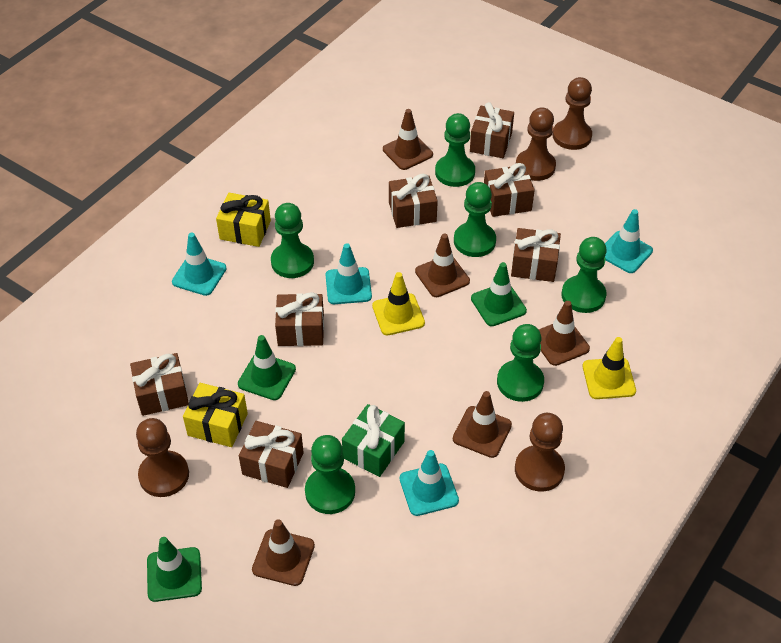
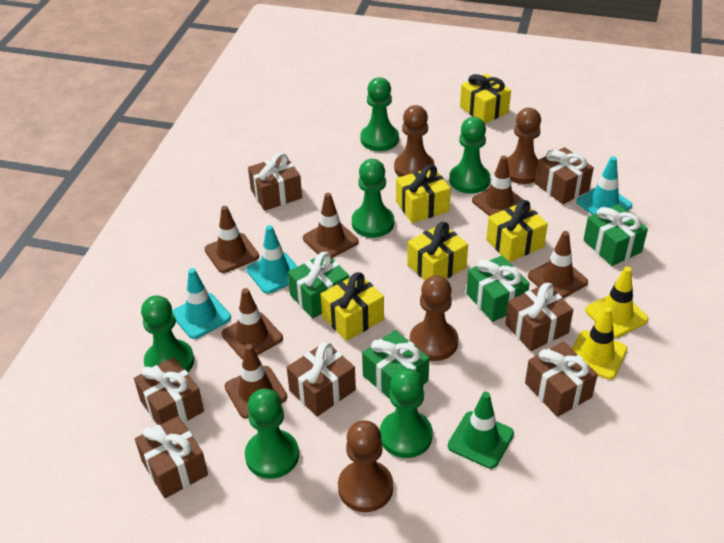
brown traffic cone: 5 -> 6
green gift: 1 -> 4
green traffic cone: 3 -> 1
turquoise traffic cone: 4 -> 3
yellow gift: 2 -> 5

